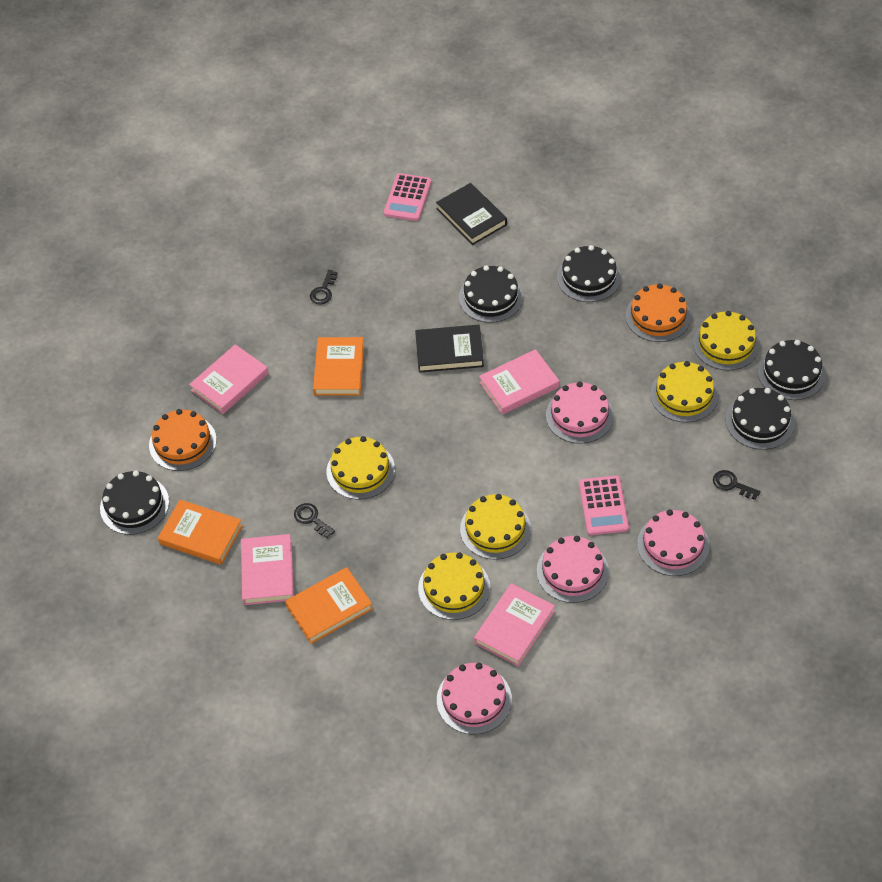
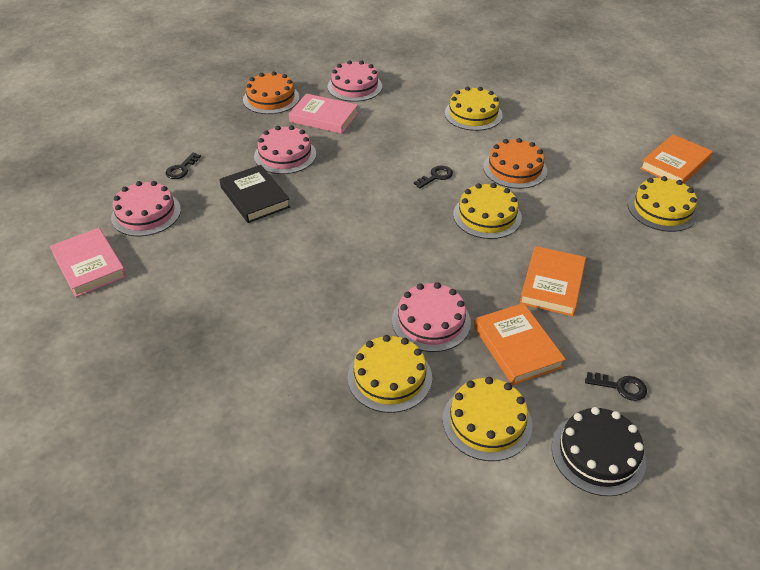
black book: 2 -> 1
black cake: 5 -> 1
pink book: 4 -> 2
pink calculator: 2 -> 0

